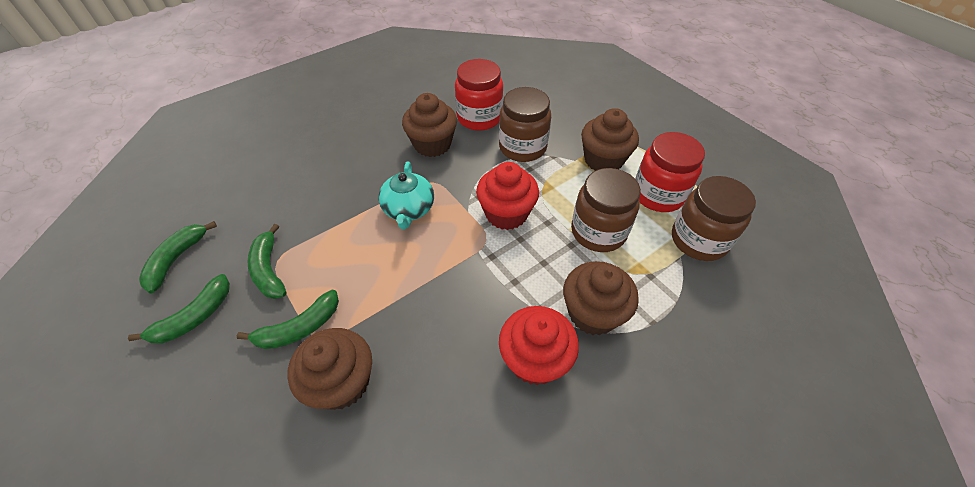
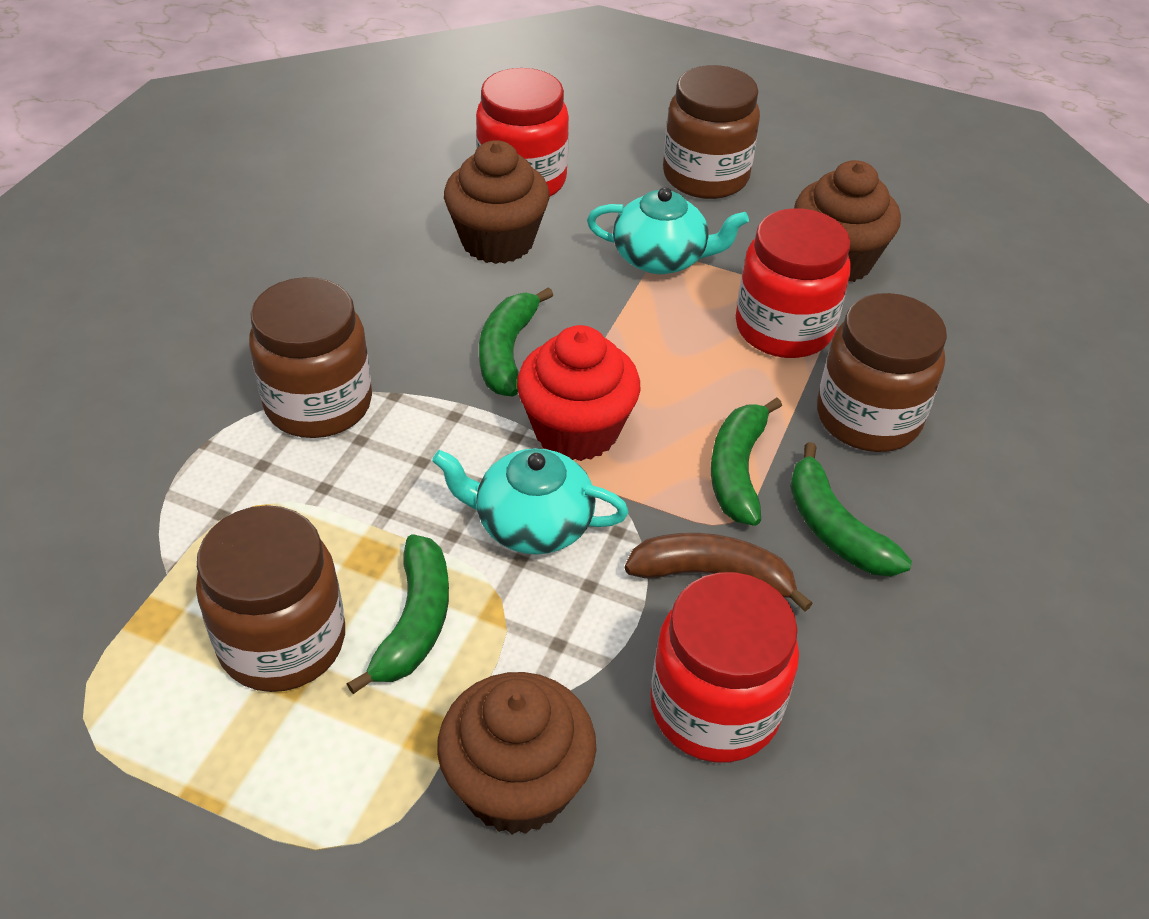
brown banana: 0 -> 1
brown cupcake: 4 -> 3
brown jar: 3 -> 4
red cupcake: 2 -> 1
red jar: 2 -> 3
turquoise teapot: 1 -> 2

